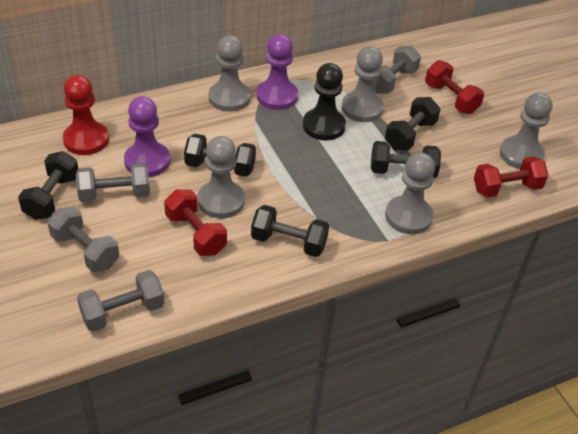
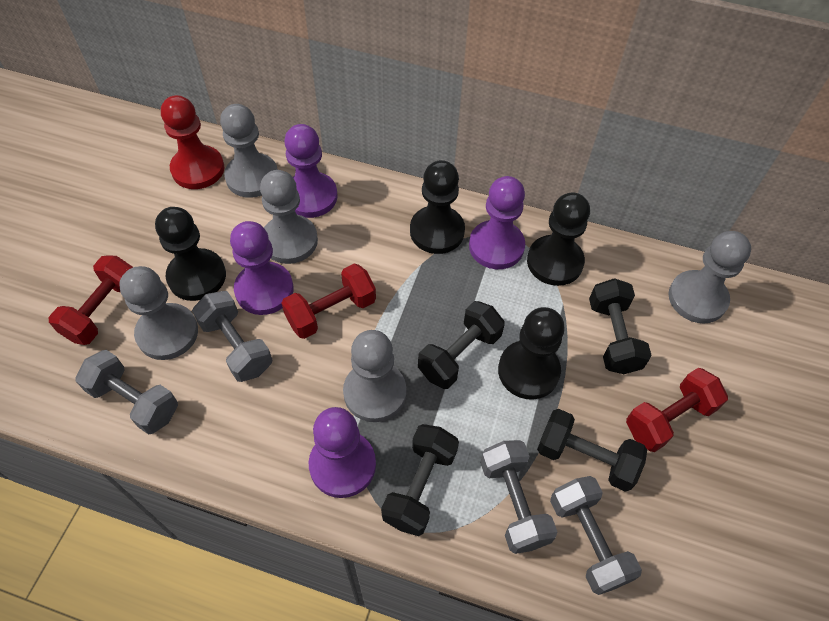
black dumbbell: 5 -> 4
black pawn: 1 -> 4
purple pawn: 2 -> 4

